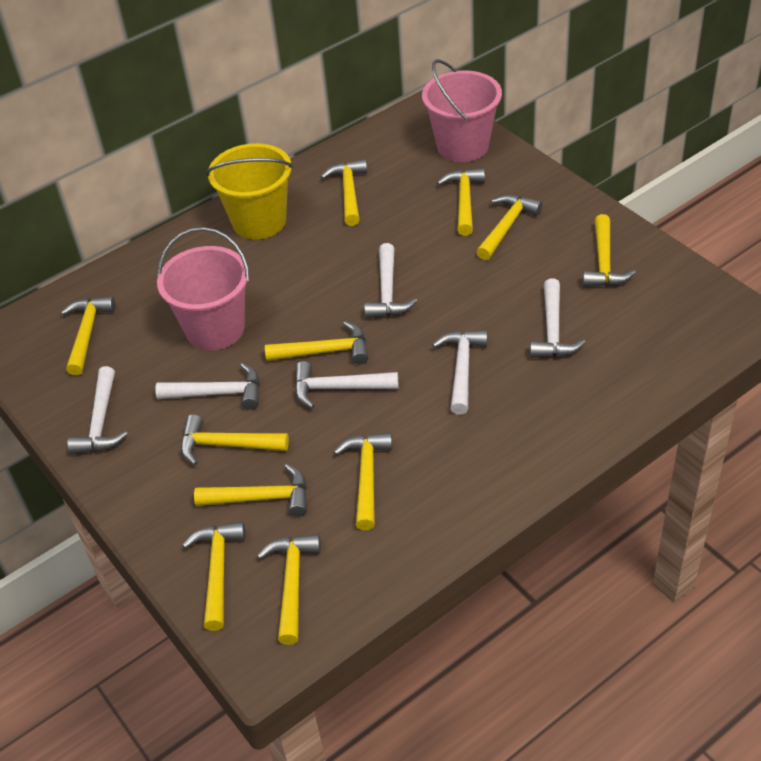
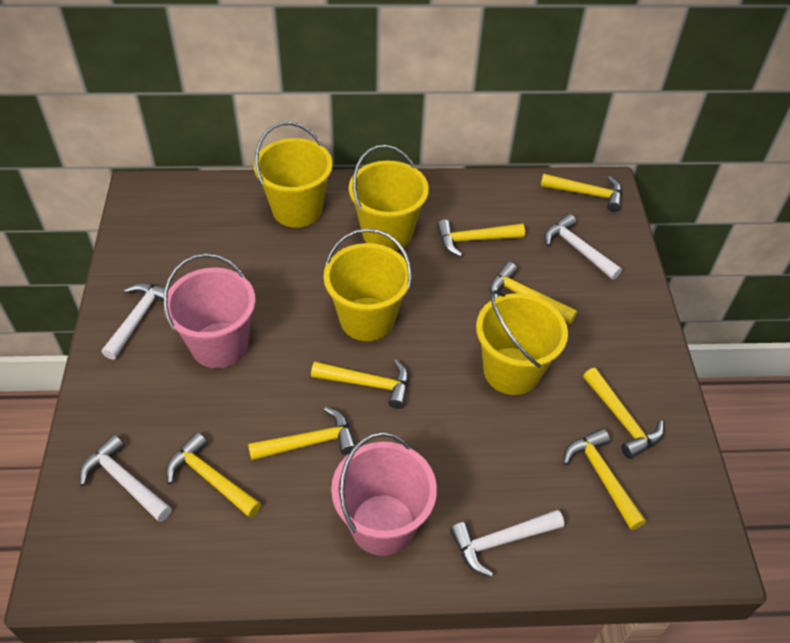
white hammer: 6 -> 4
yellow bucket: 1 -> 4
yellow hammer: 11 -> 8

